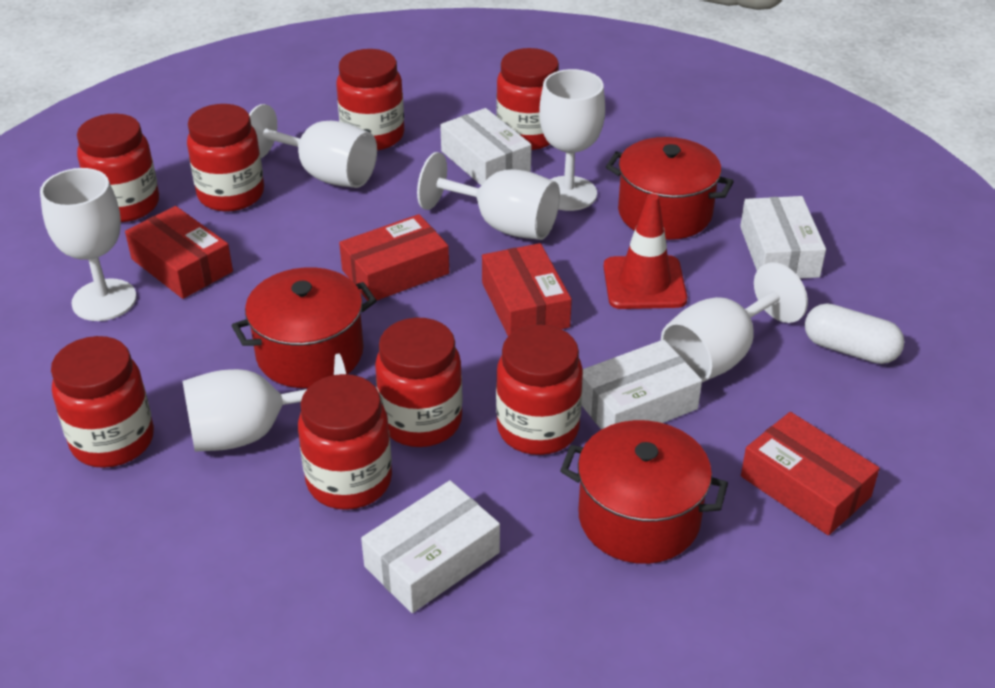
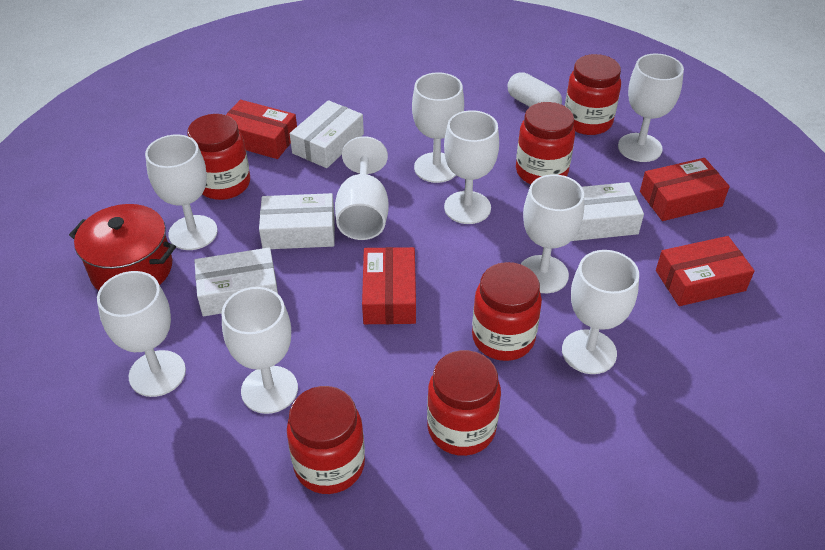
red jar: 8 -> 6
red pot: 3 -> 1
red traffic cone: 1 -> 0
white goblet: 6 -> 9

